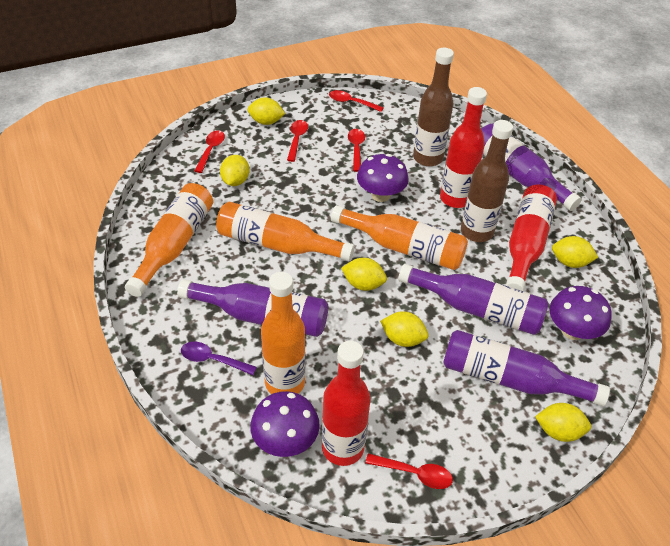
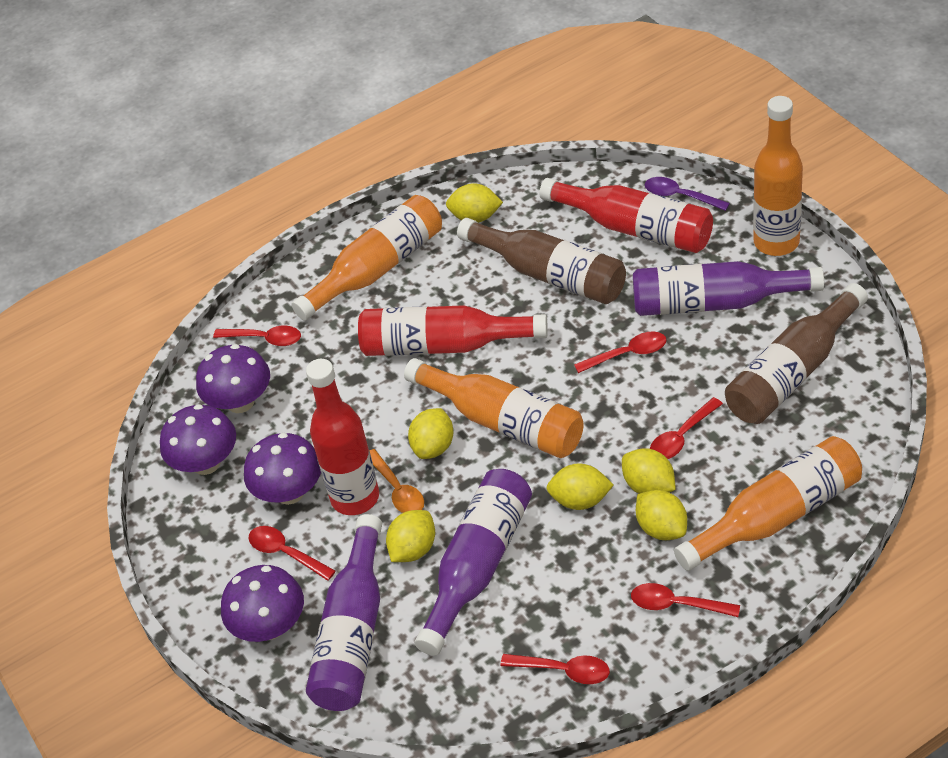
orange spoon: 0 -> 1
purple bottle: 4 -> 3
purple mushroom: 3 -> 4
red spoon: 5 -> 6

